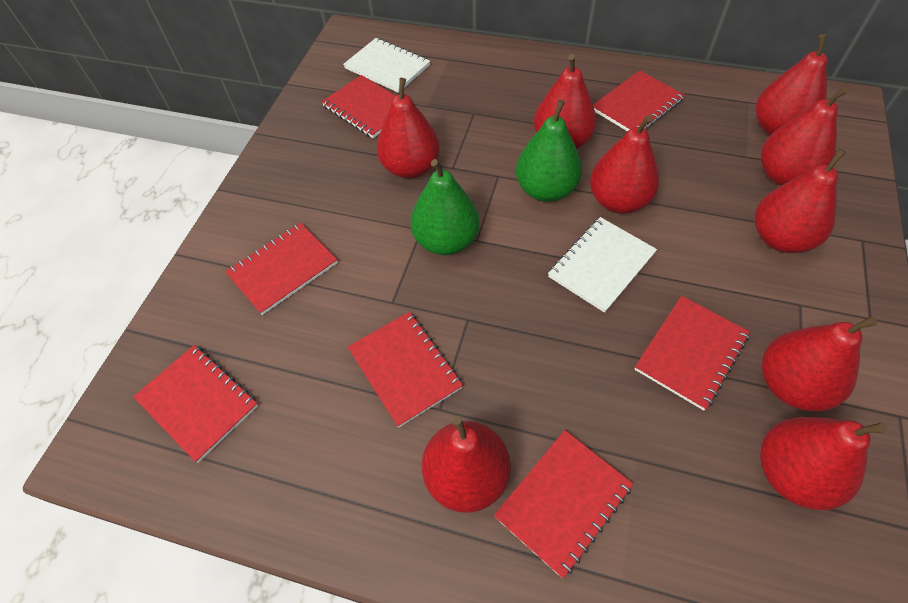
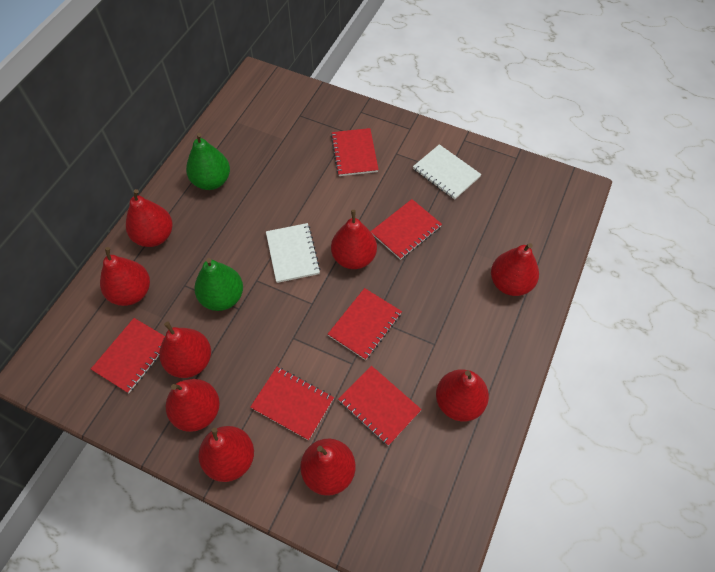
red notebook: 7 -> 6

